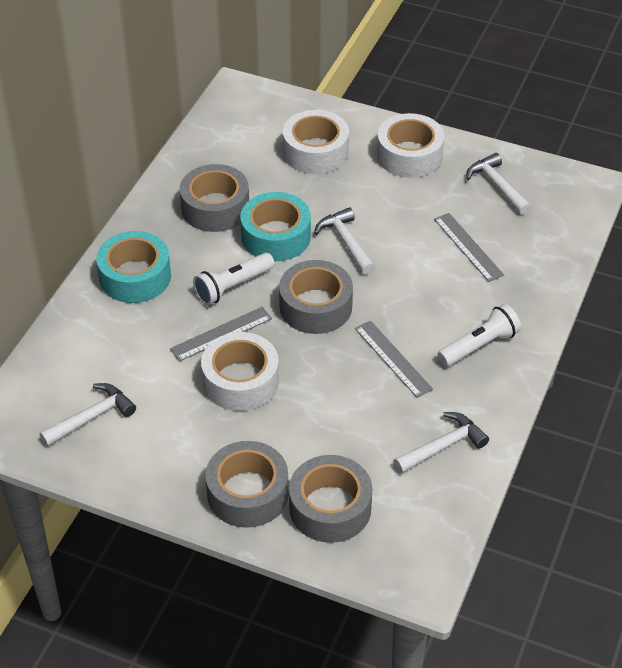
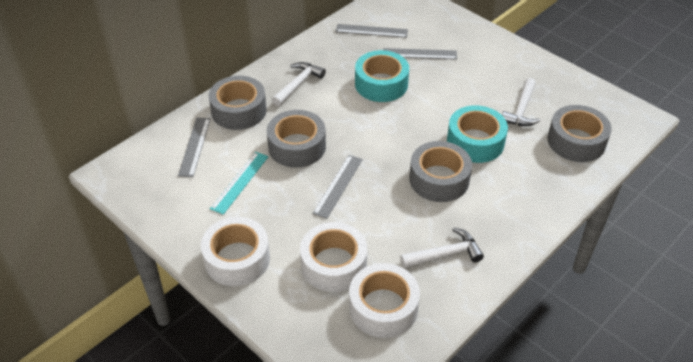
grey ruler: 3 -> 4
turquoise ruler: 0 -> 1
white flashlight: 2 -> 0
white hammer: 4 -> 3

